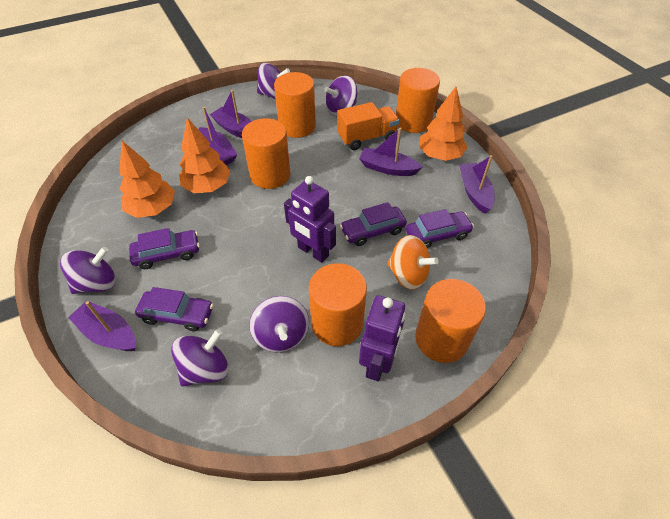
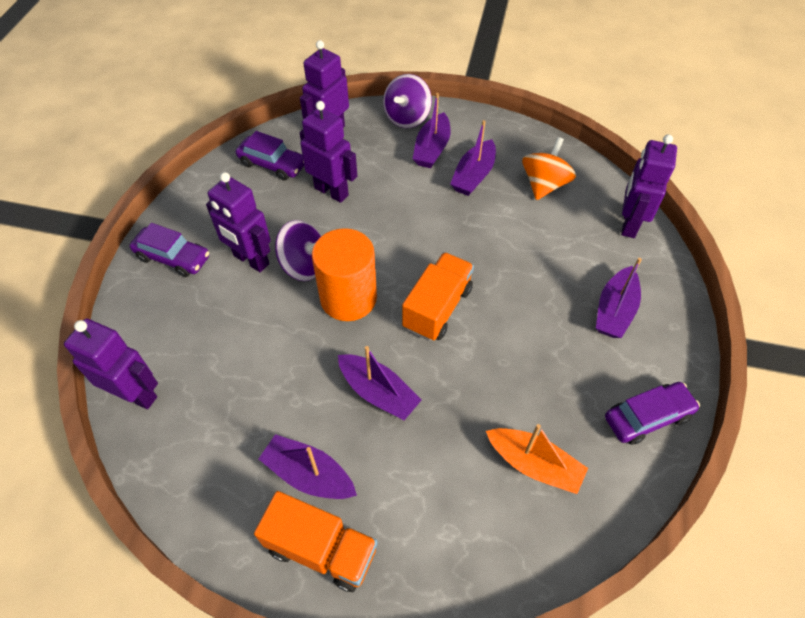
orange boat: 0 -> 1
orange cylinder: 5 -> 1
orange tree: 3 -> 0
orange truck: 1 -> 2
purple car: 4 -> 3
purple robot: 2 -> 5
purple spinning top: 5 -> 2

